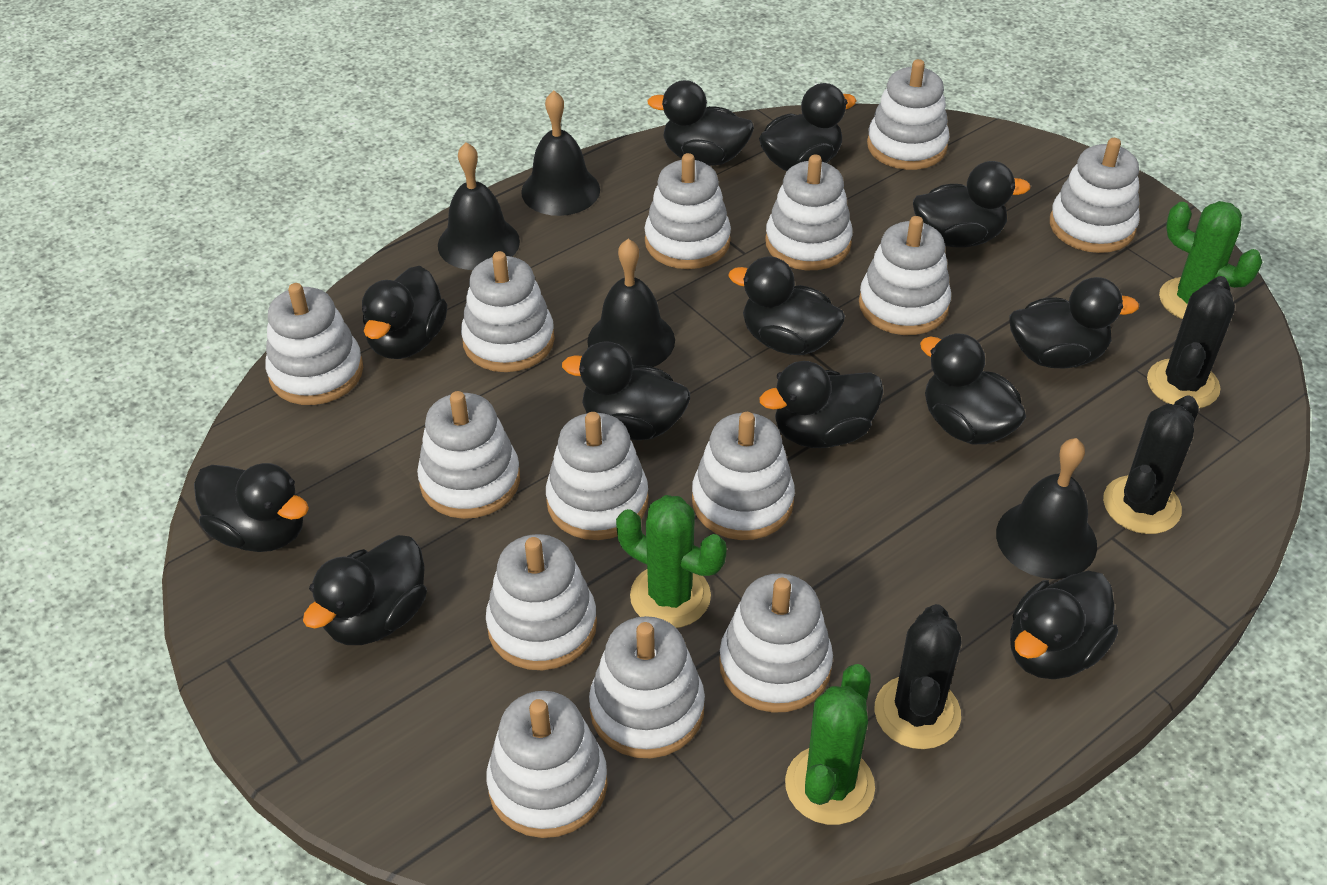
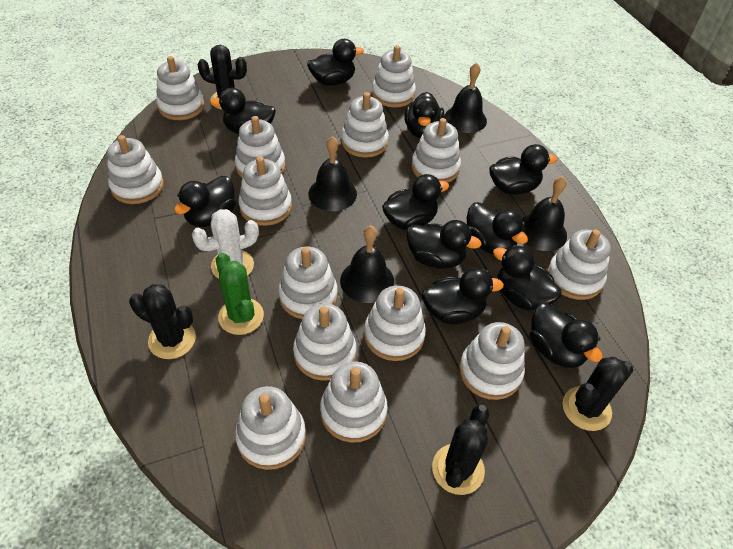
black cactus: 3 -> 4
black duck: 12 -> 11
green cactus: 3 -> 1
white cactus: 0 -> 1

